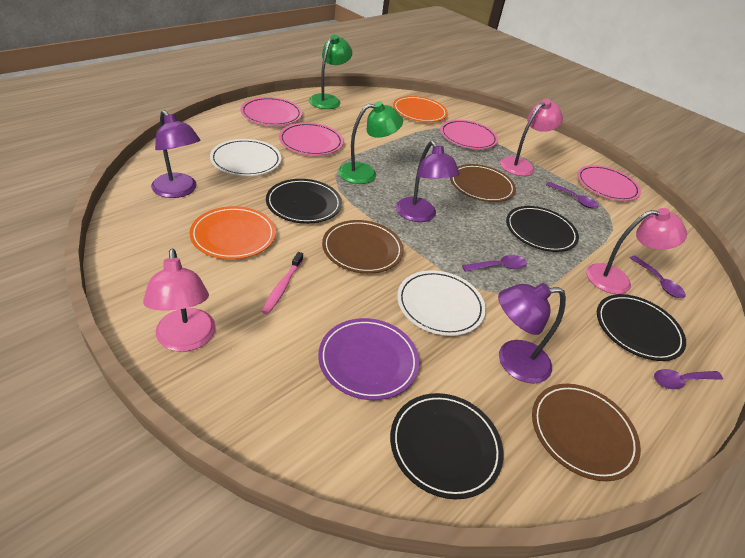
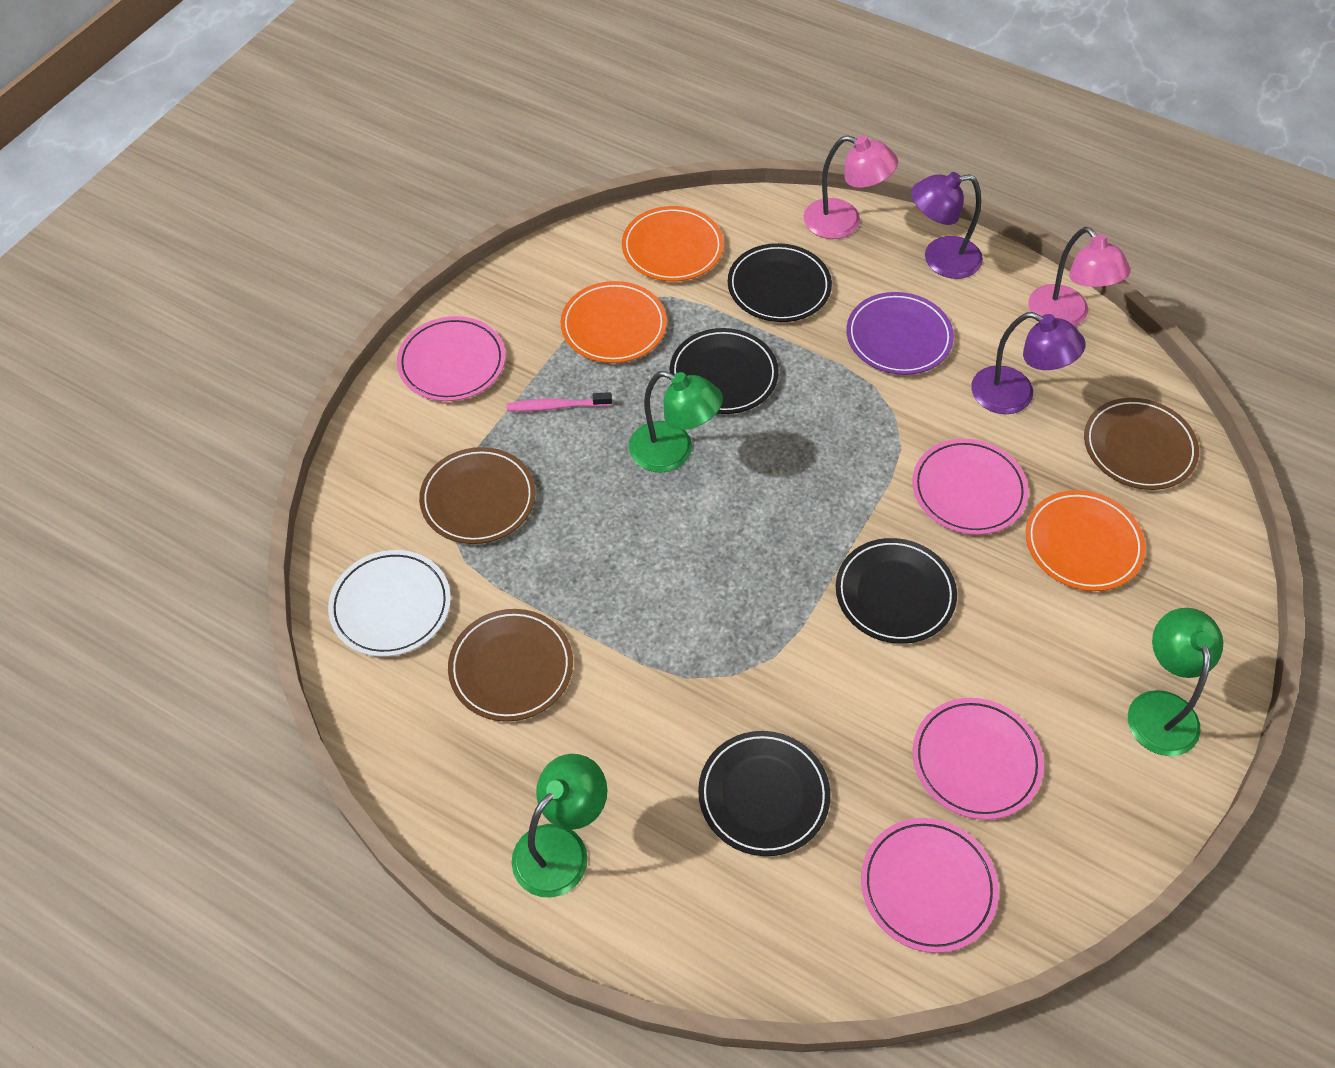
green lamp: 2 -> 3
orange plate: 2 -> 3
pink lamp: 3 -> 2
purple lamp: 3 -> 2
purple spoon: 4 -> 0
white plate: 2 -> 1

